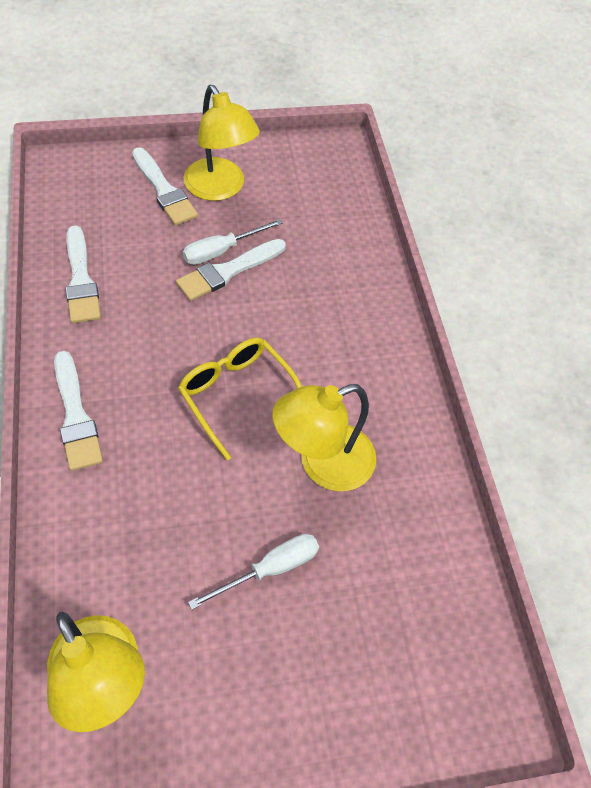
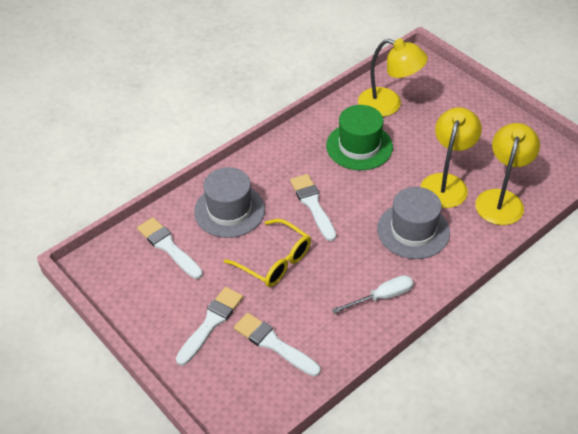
green hat: 0 -> 1
grey hat: 0 -> 2
white screwdriver: 2 -> 1

